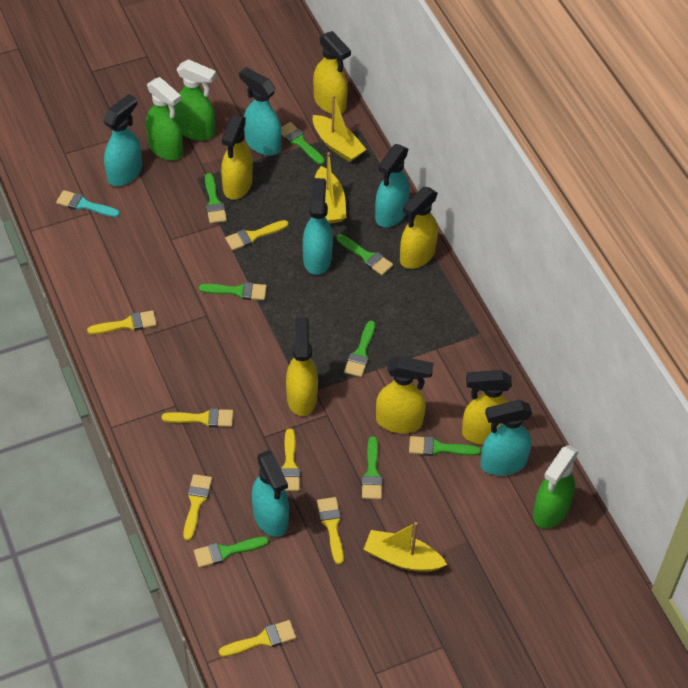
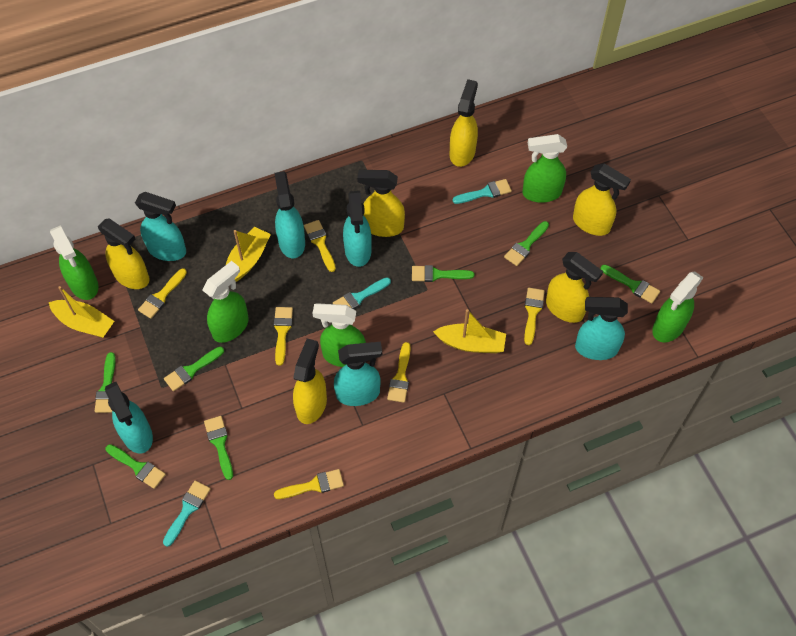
green brush: 8 -> 7
green spray bottle: 3 -> 5
turquoise brush: 1 -> 3
yellow brush: 7 -> 6

